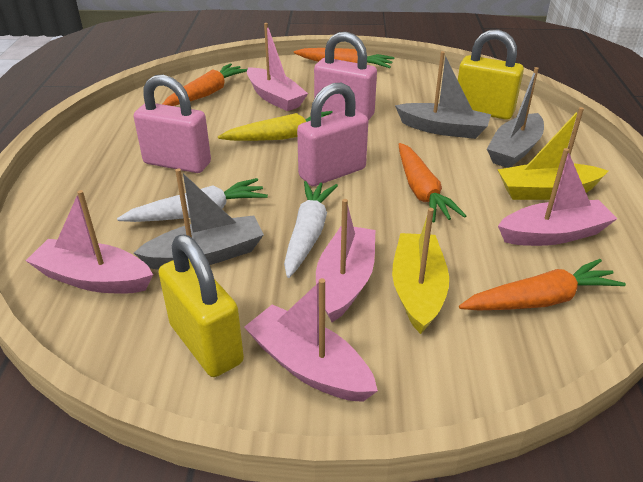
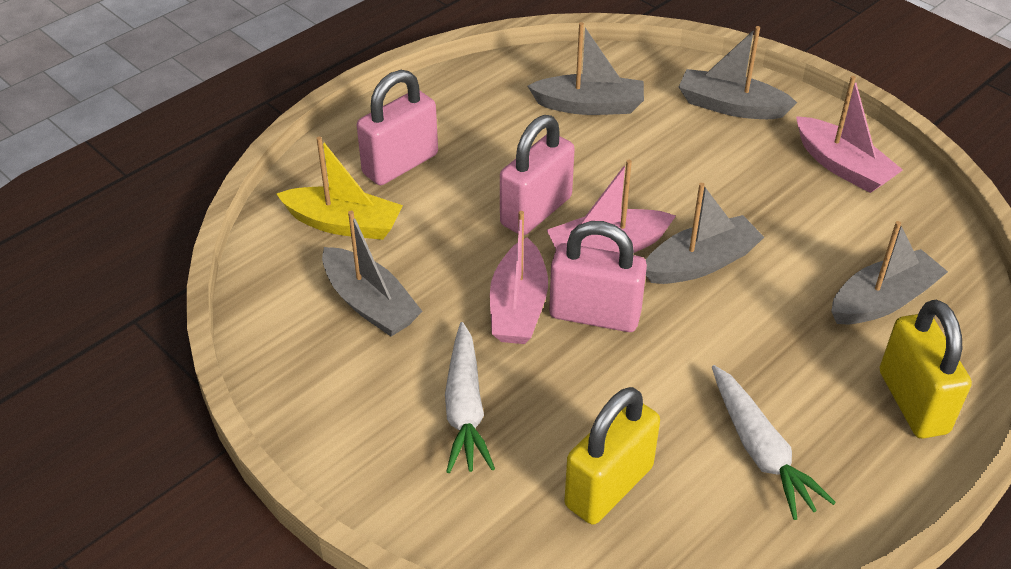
grey boat: 3 -> 5
orange carrot: 4 -> 0
pink boat: 5 -> 3
yellow boat: 2 -> 1
yellow carrot: 1 -> 0

